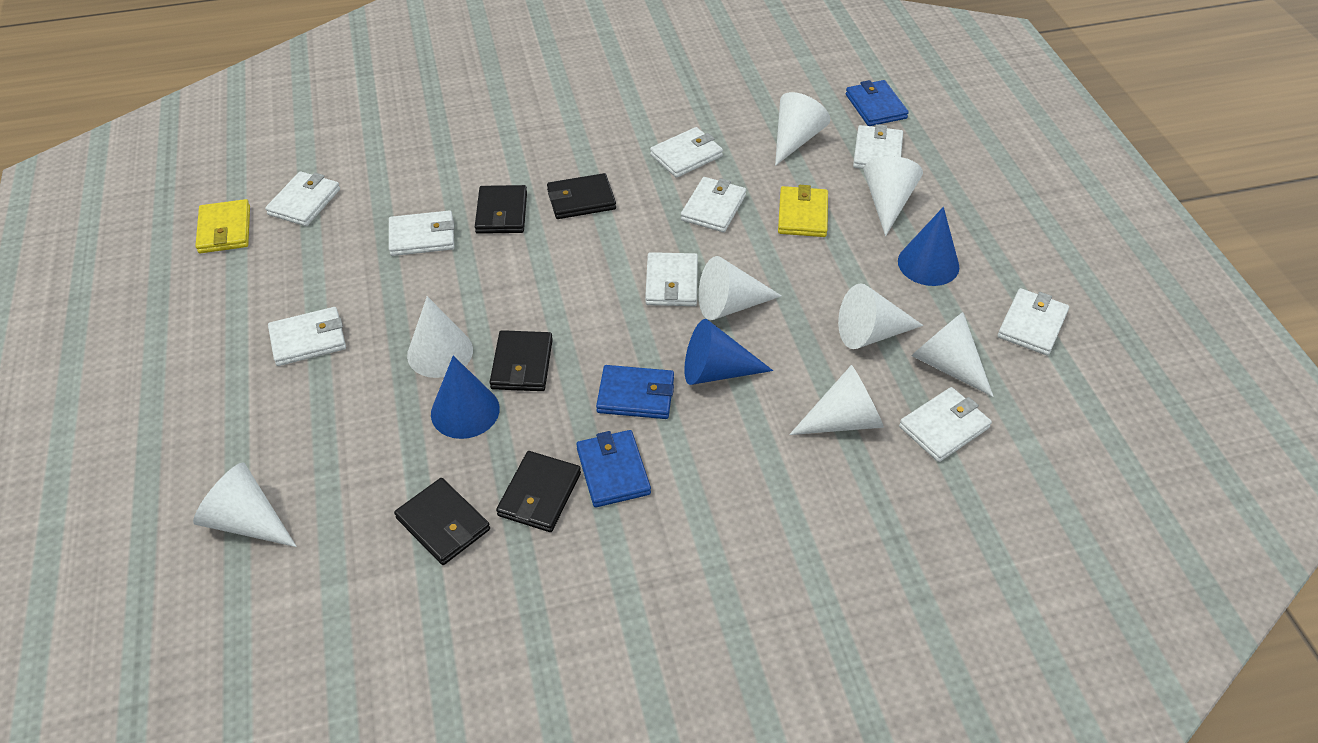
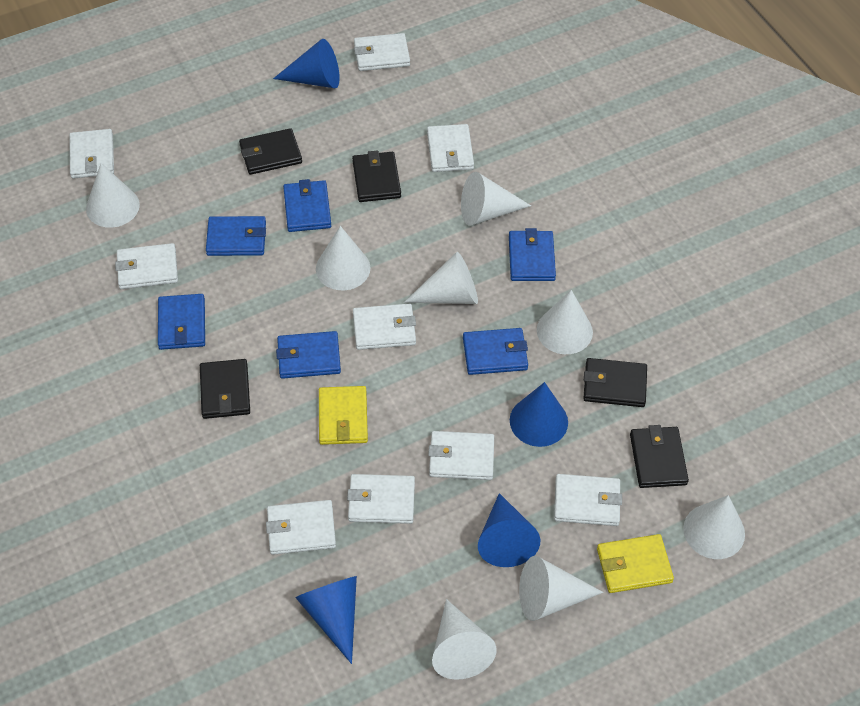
blue cone: 3 -> 4
blue wallet: 3 -> 6

